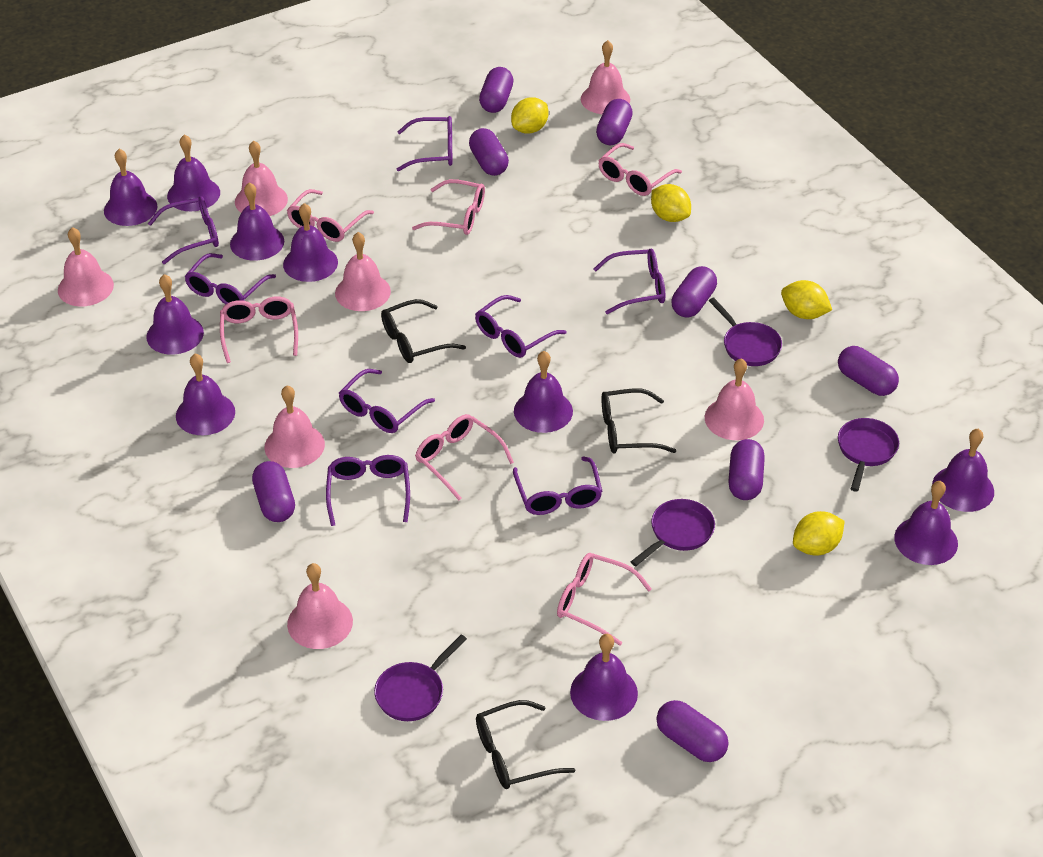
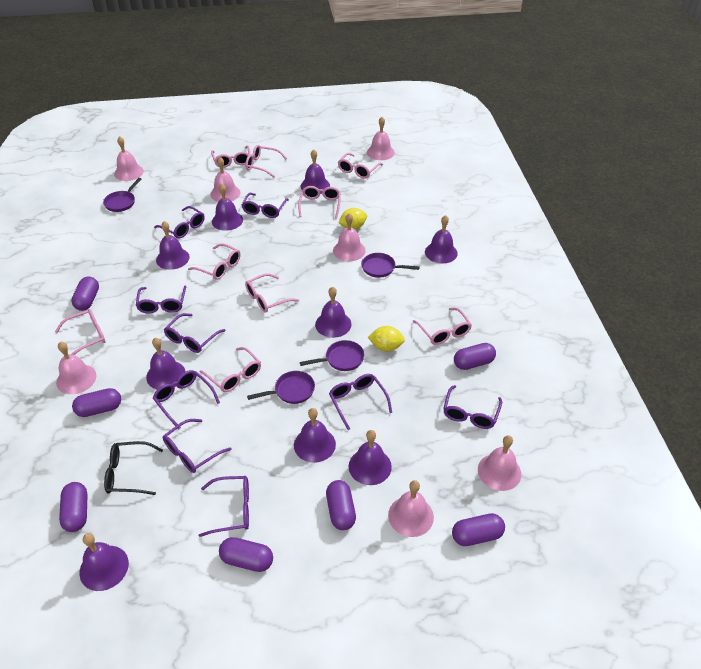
black glasses: 3 -> 1
pink glasses: 6 -> 9
purple bell: 10 -> 9
purple capsule: 8 -> 7
purple glasses: 8 -> 9
yellow lemon: 4 -> 2

